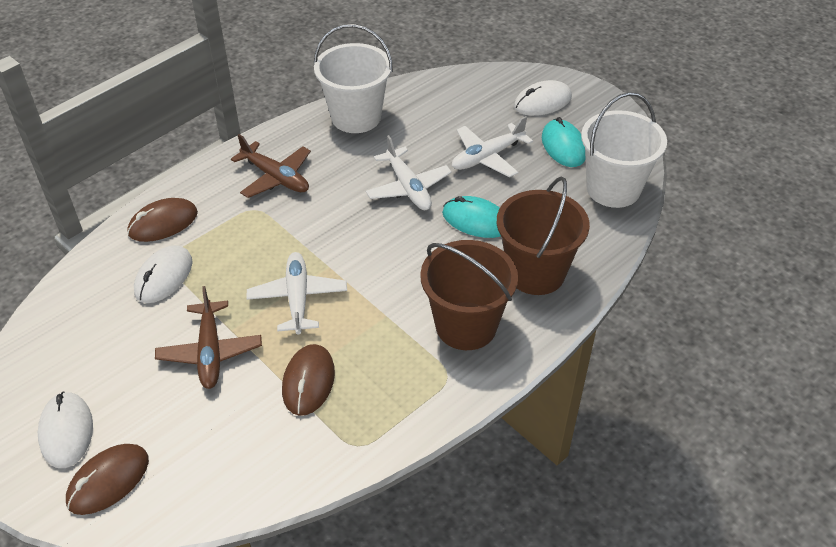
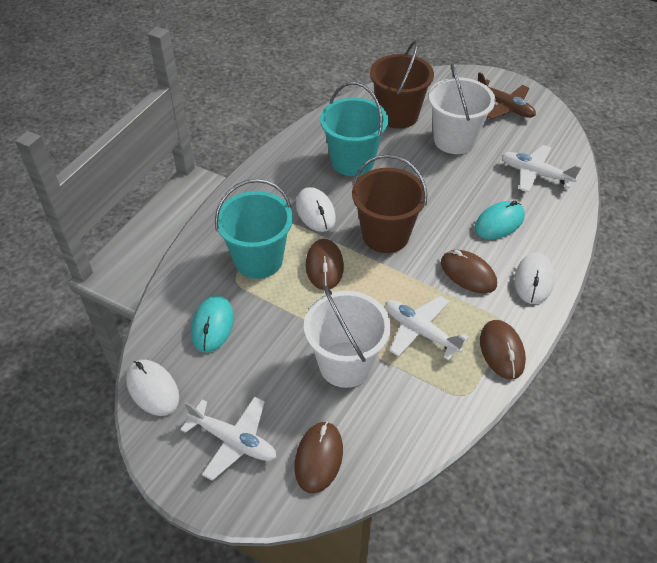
brown mouse: 3 -> 4
brown plane: 2 -> 1
turquoise bucket: 0 -> 2

